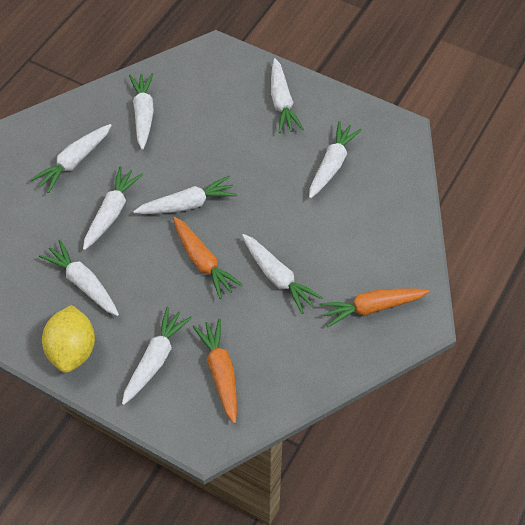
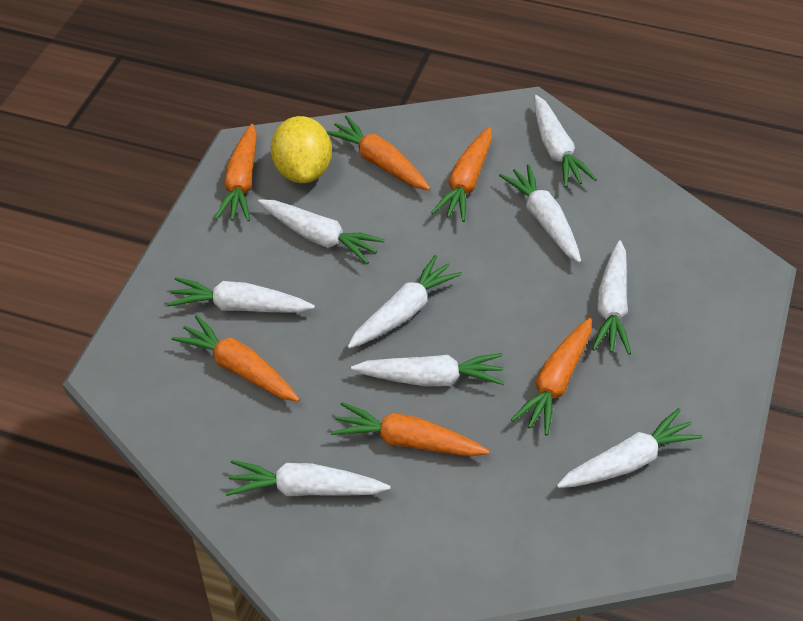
orange carrot: 3 -> 6

